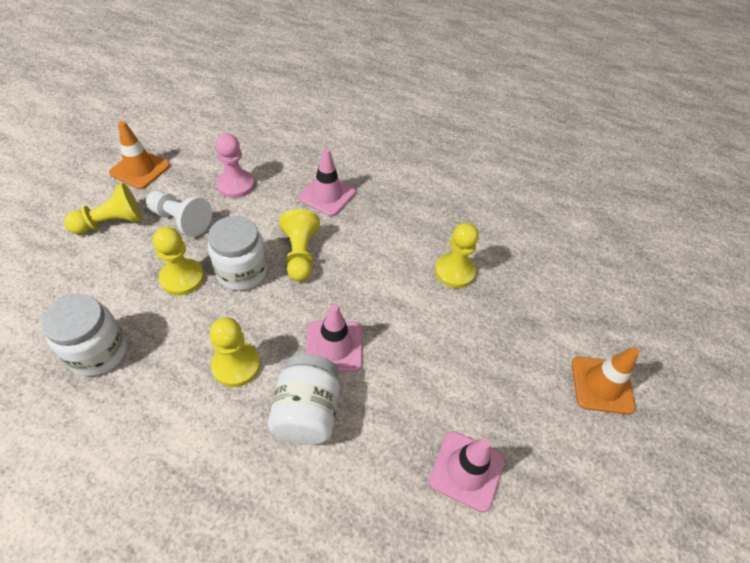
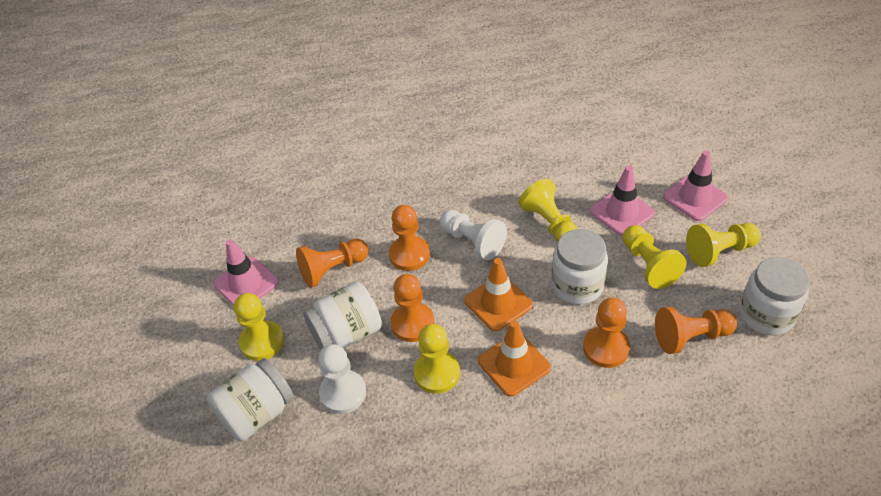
orange pawn: 0 -> 5
pink pawn: 1 -> 0
white jar: 3 -> 4
white pawn: 1 -> 2

